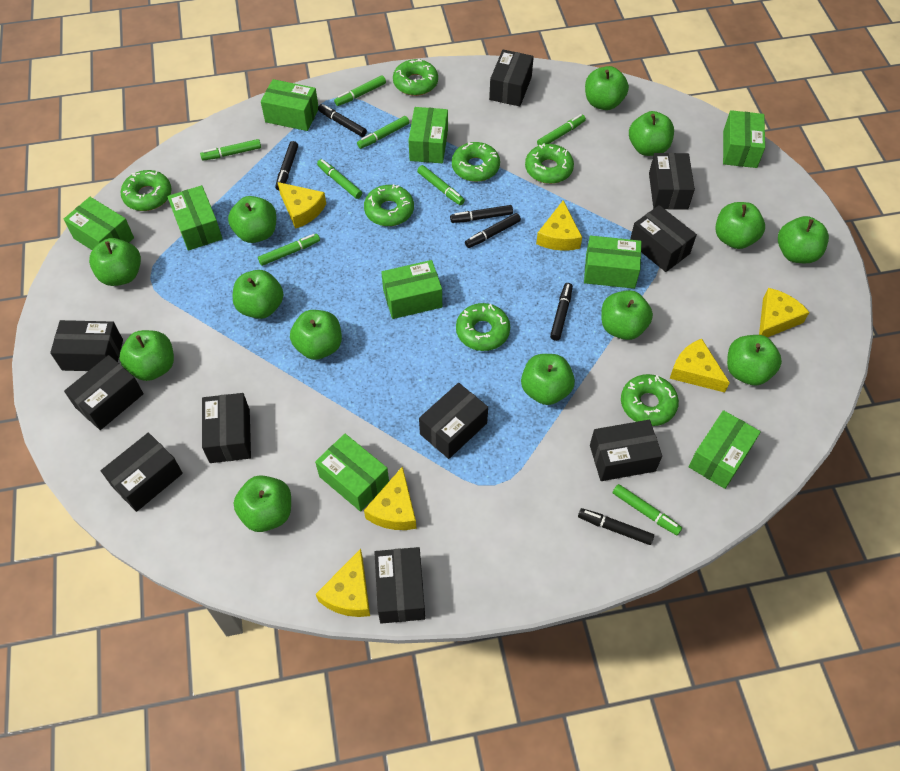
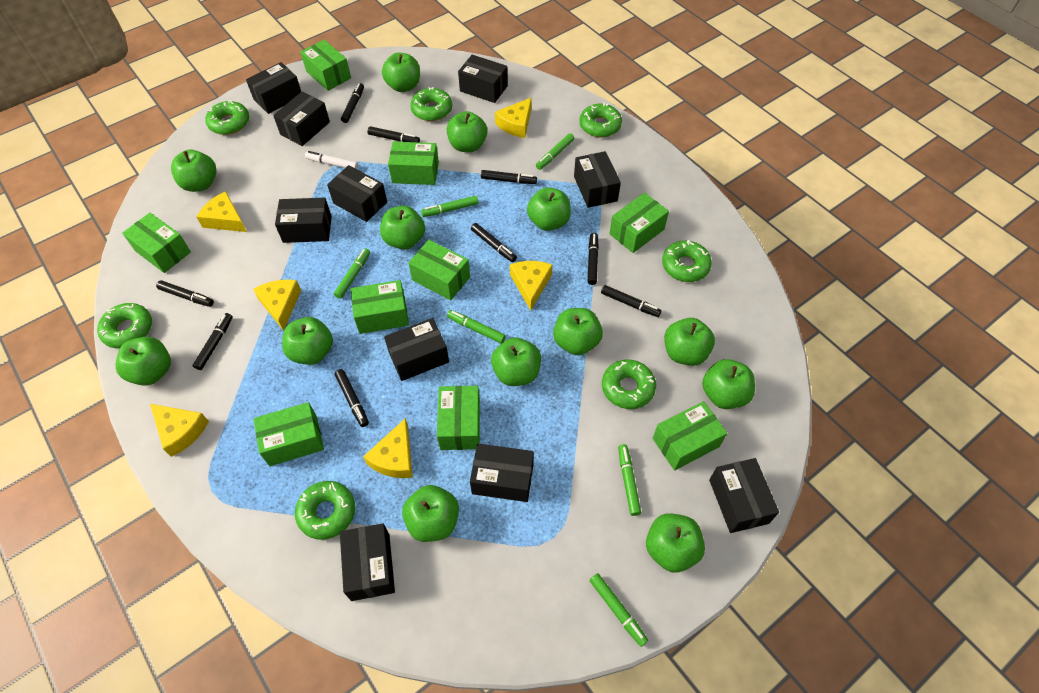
black marker: 6 -> 9
green marker: 8 -> 6
white marker: 0 -> 1

